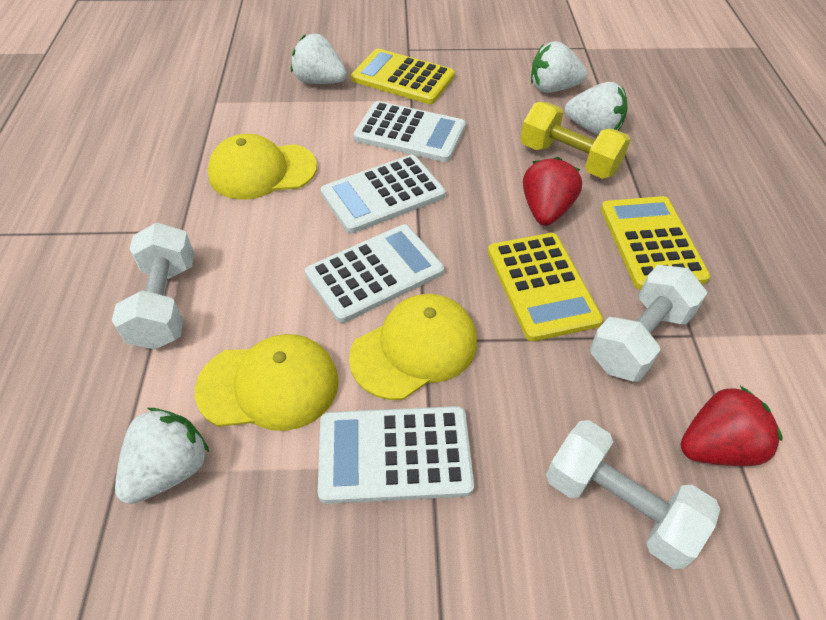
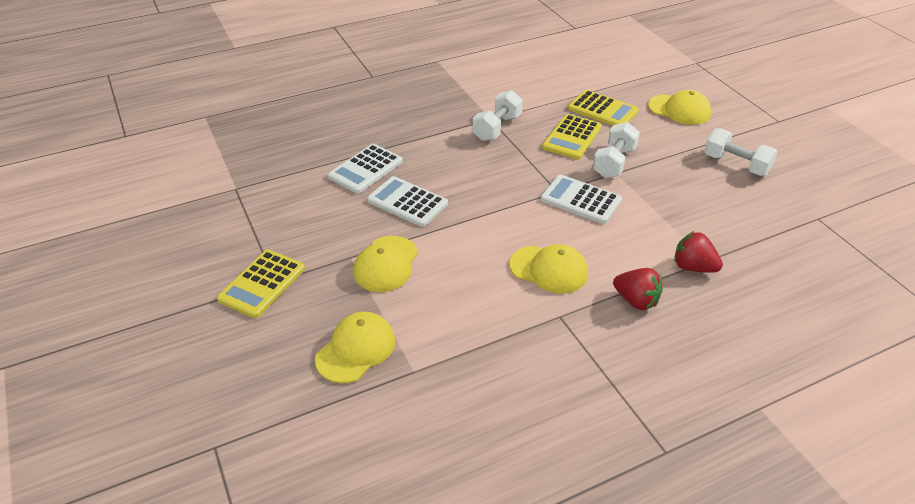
white calculator: 4 -> 3
white strawberry: 4 -> 0
yellow cap: 3 -> 4
yellow dumbbell: 1 -> 0

